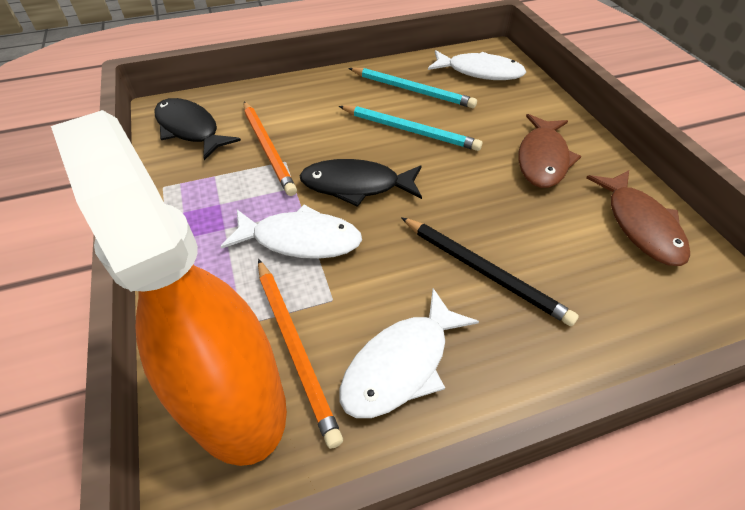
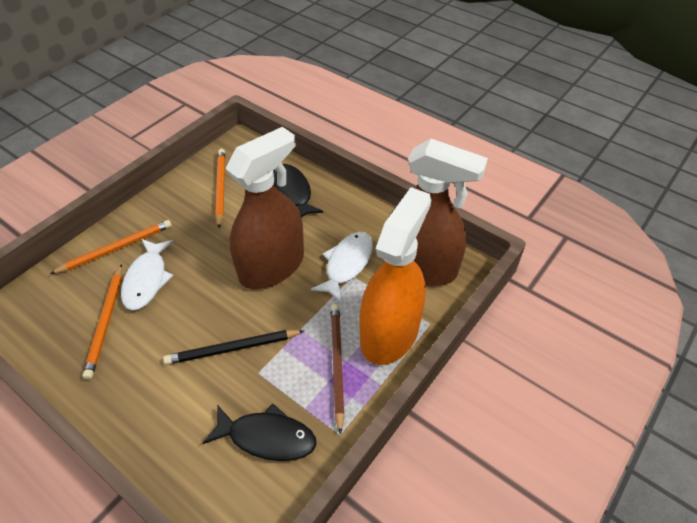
brown fish: 2 -> 0
brown pencil: 0 -> 1
brown spray bottle: 0 -> 2
orange pencil: 2 -> 3
turquoise pencil: 2 -> 0
white fish: 3 -> 2

